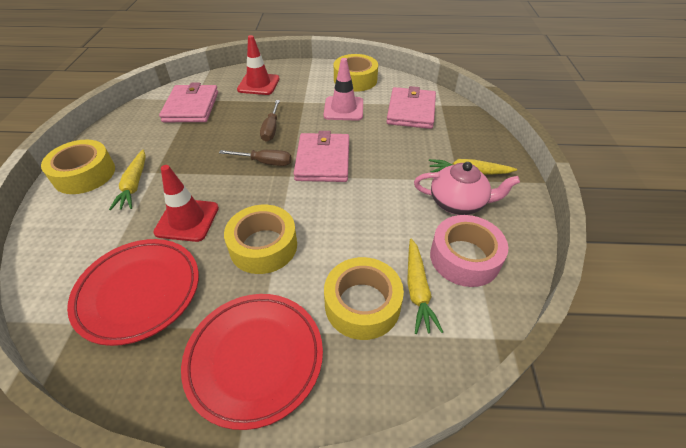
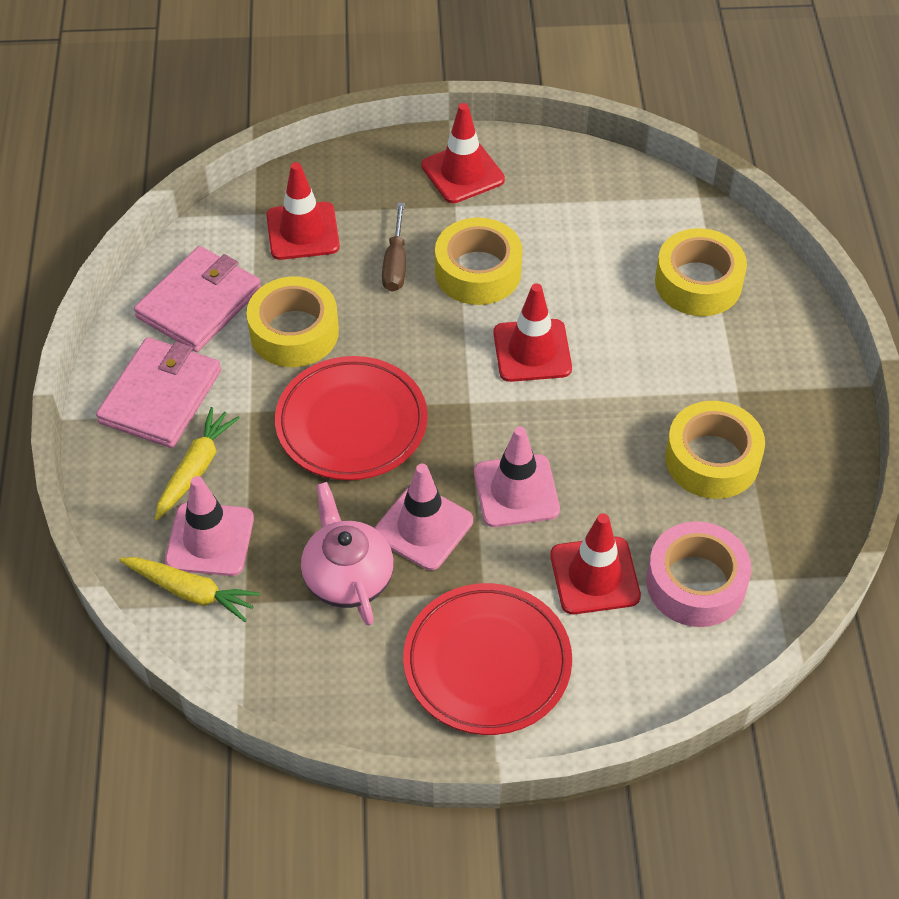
brown screwdriver: 2 -> 1
pink traffic cone: 1 -> 3
pink wallet: 3 -> 2
red traffic cone: 2 -> 4
yellow carrot: 3 -> 2

